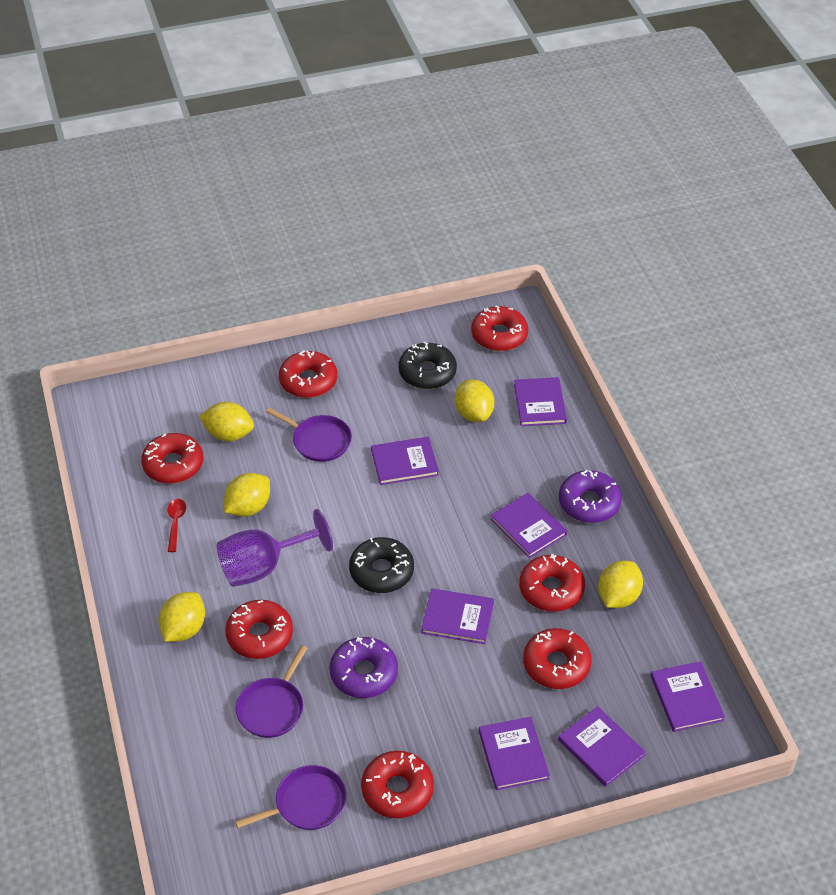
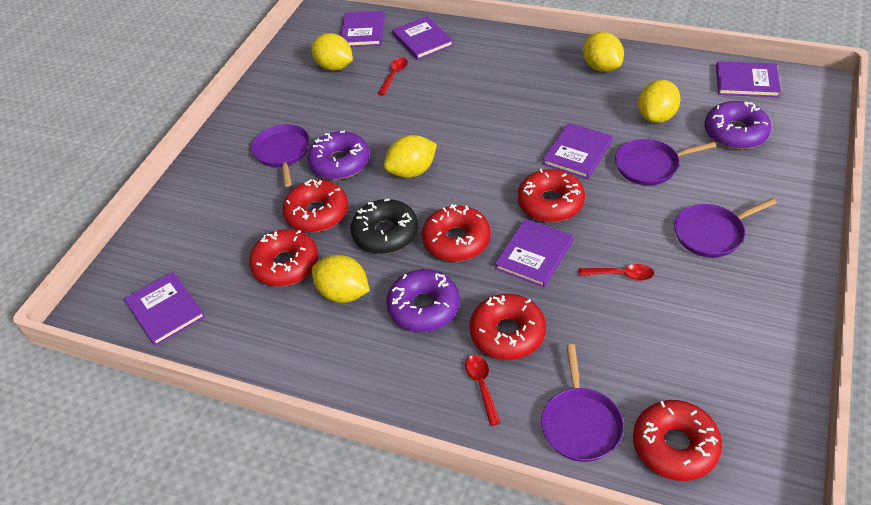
black donut: 2 -> 1
purple book: 7 -> 6
purple donut: 2 -> 3
purple goblet: 1 -> 0
purple pan: 3 -> 4
red donut: 7 -> 6
red spoon: 1 -> 3

